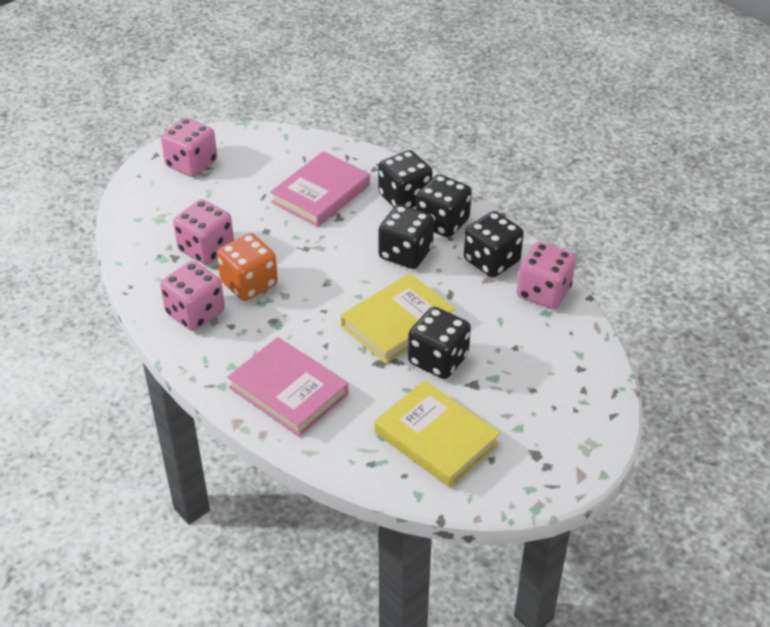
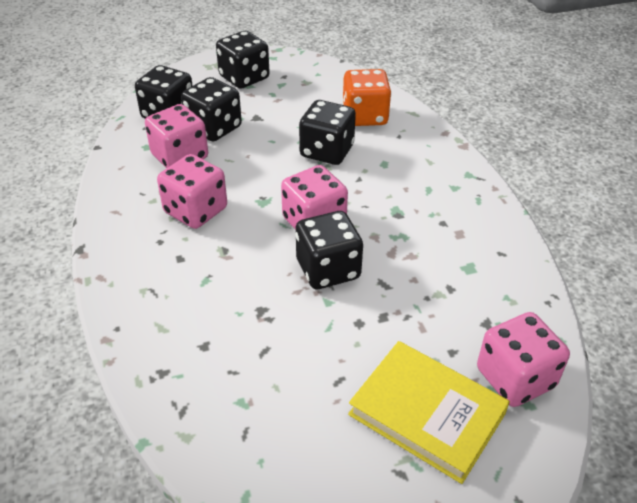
pink book: 2 -> 0
yellow book: 2 -> 1

